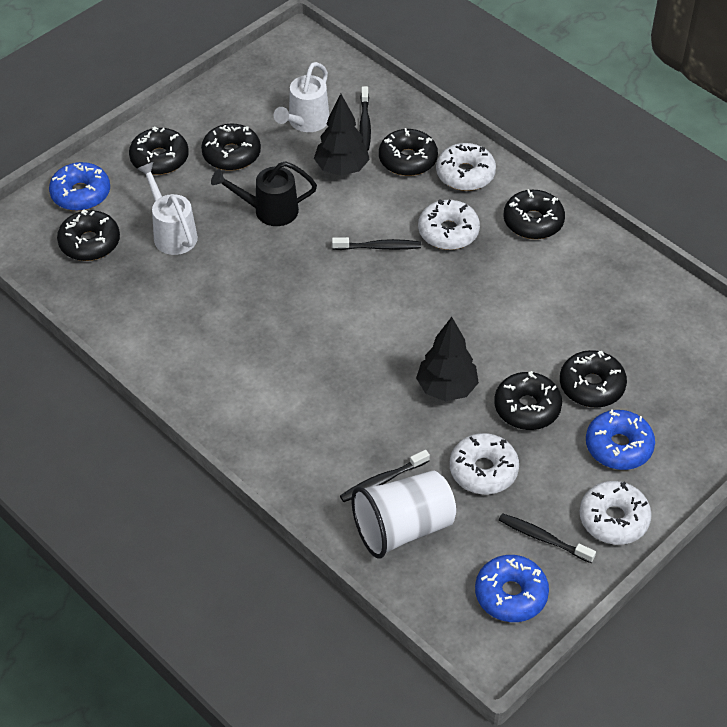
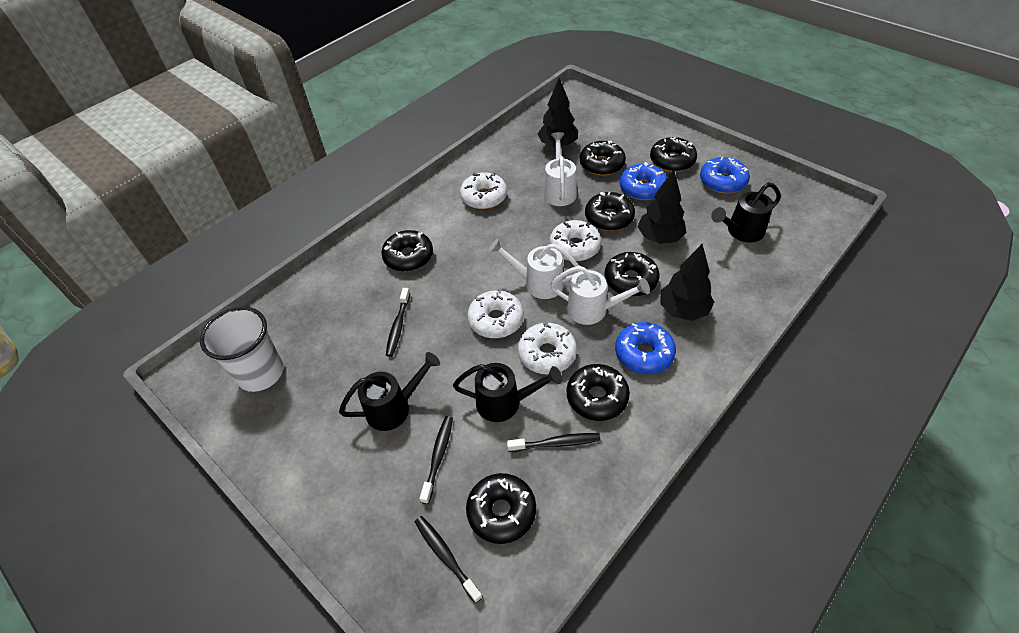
black tree: 2 -> 3
black watering can: 1 -> 3
white watering can: 2 -> 3

